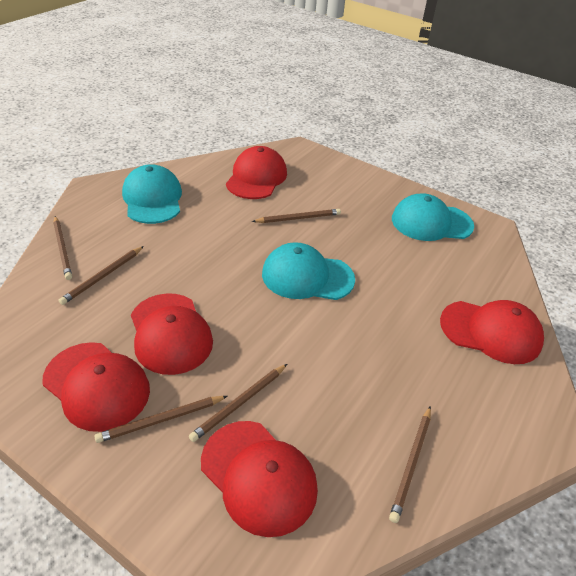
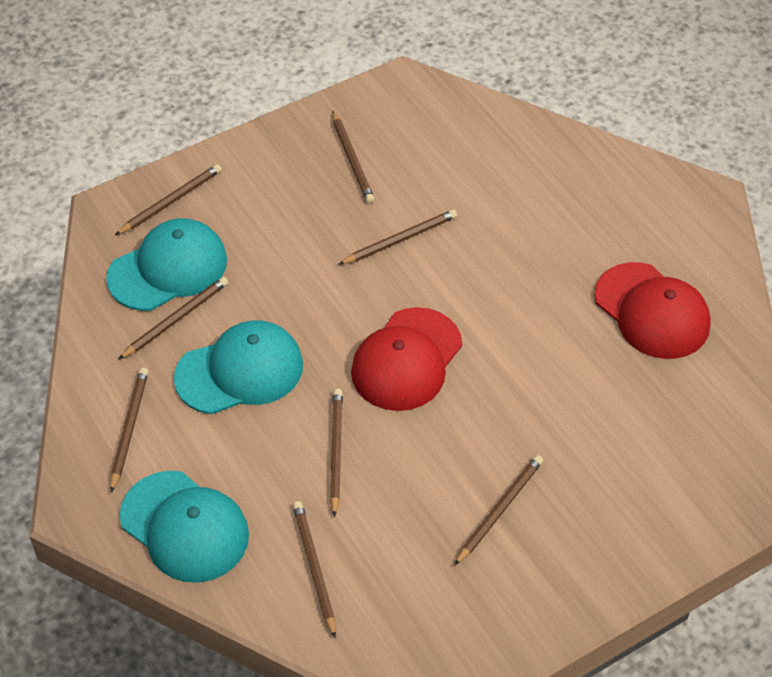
brown pencil: 6 -> 8
red cap: 5 -> 2

